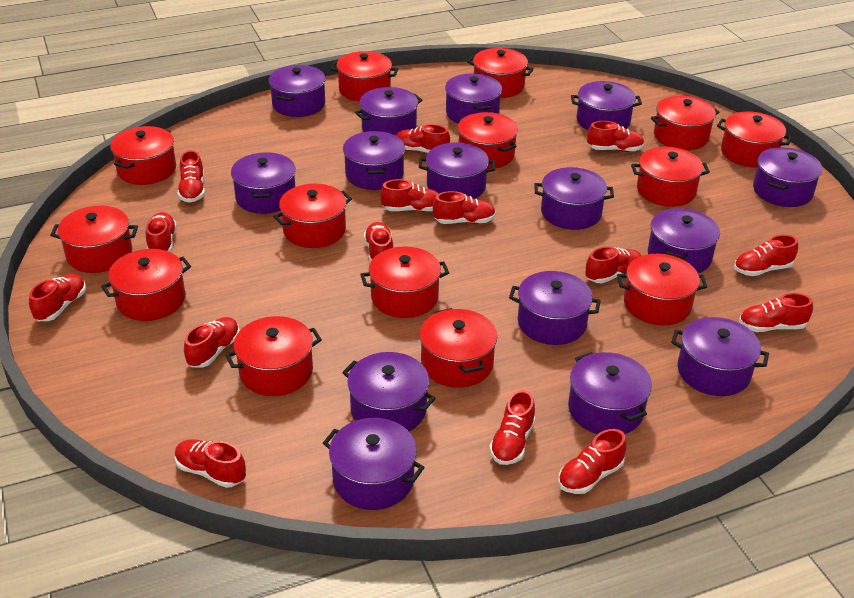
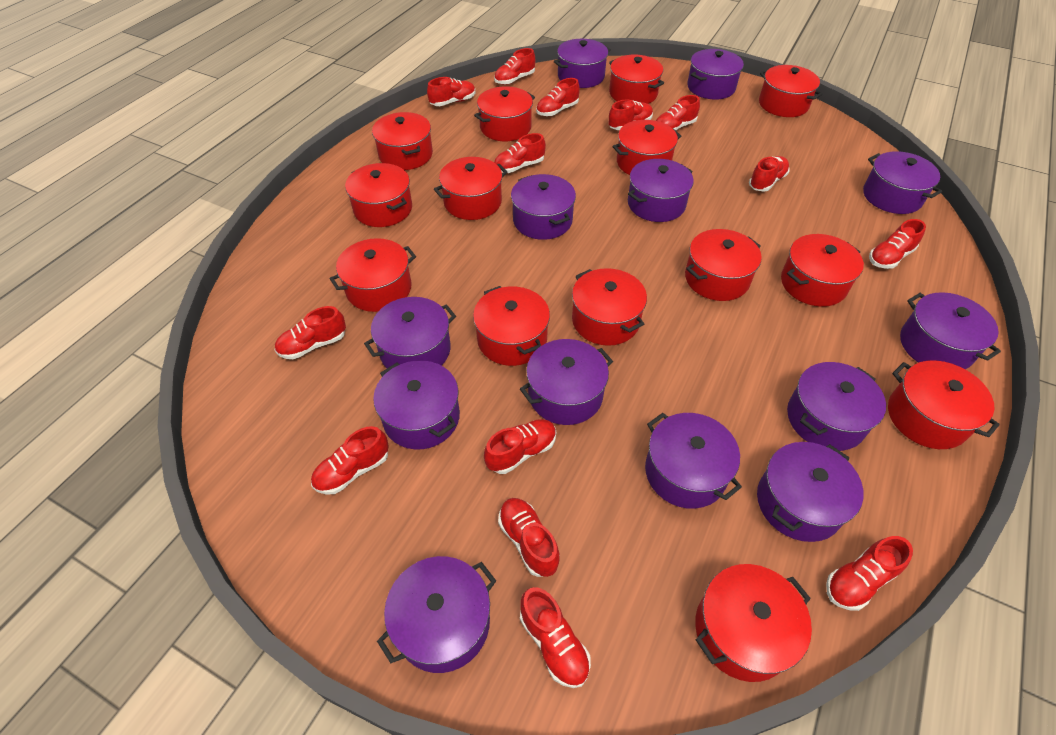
purple pot: 15 -> 13
red shoe: 15 -> 14

